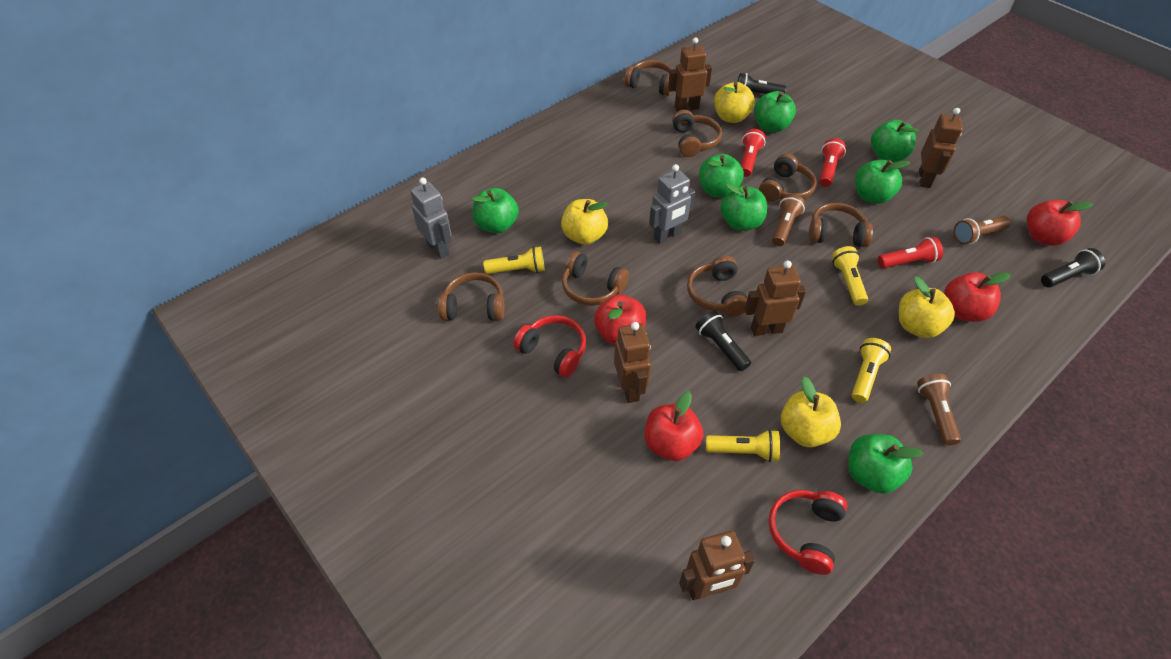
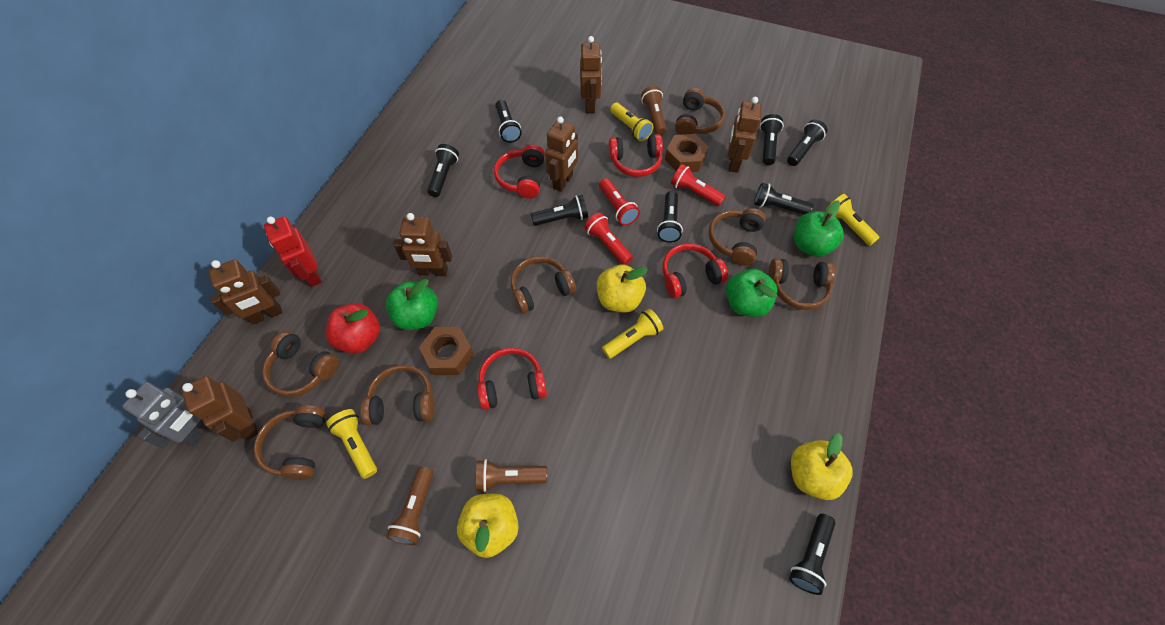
black flashlight: 3 -> 8
brown nut: 0 -> 2
brown robot: 5 -> 6
green apple: 7 -> 3
grey robot: 2 -> 1
red apple: 4 -> 1
red headphones: 2 -> 4
red robot: 0 -> 1
yellow apple: 4 -> 3

